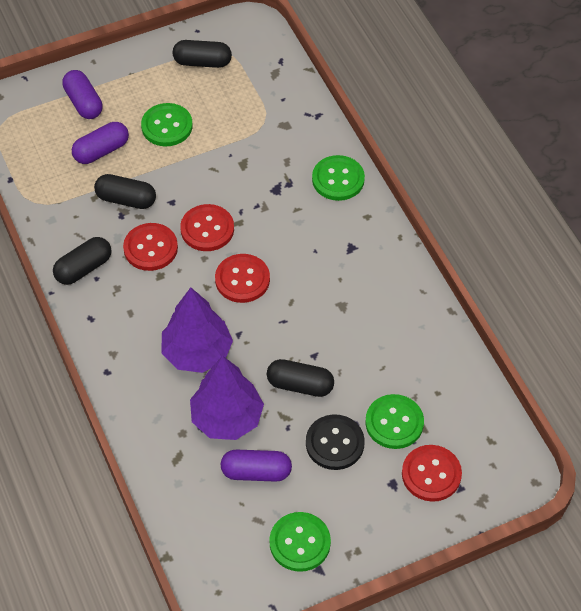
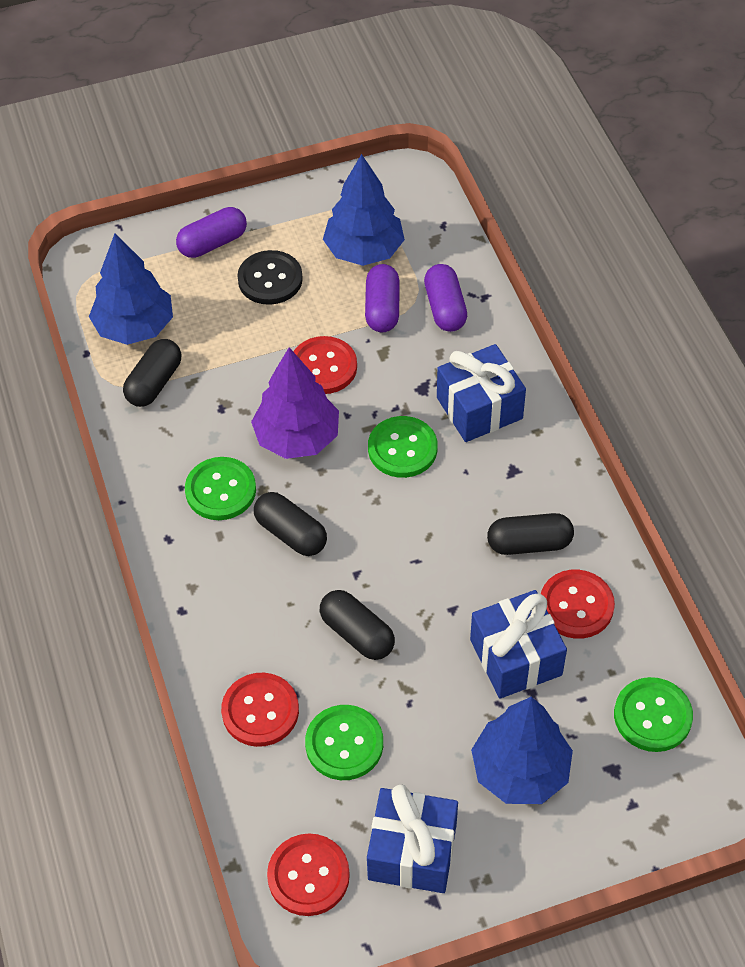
blue gift: 0 -> 3
blue tree: 0 -> 3
purple tree: 2 -> 1

